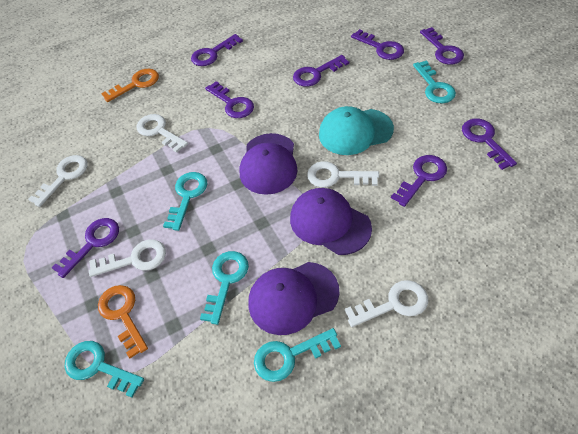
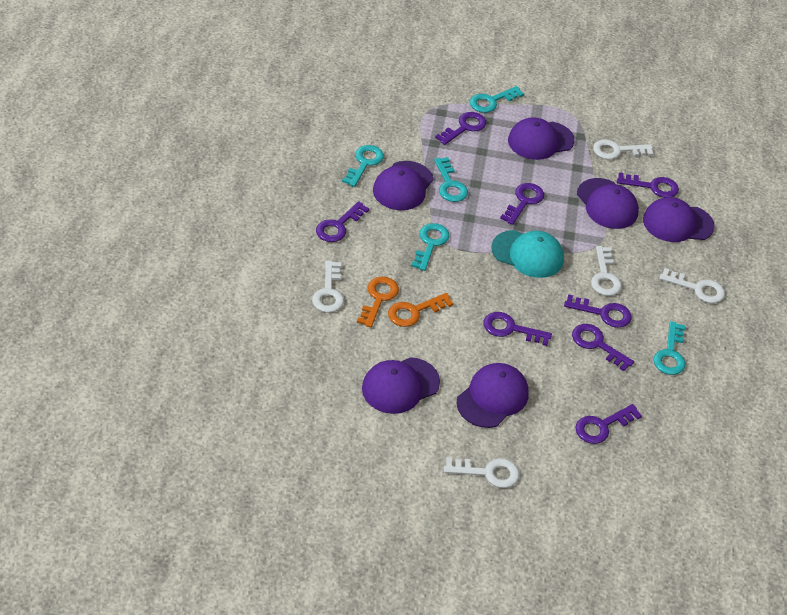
purple cap: 3 -> 6

